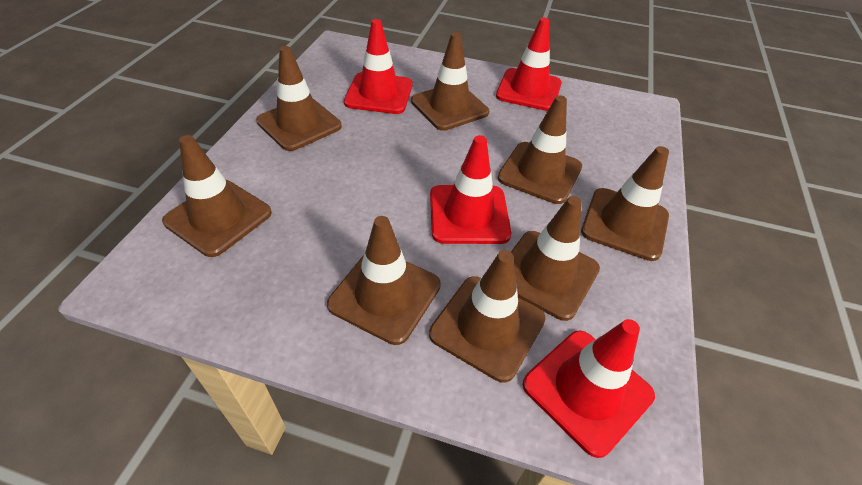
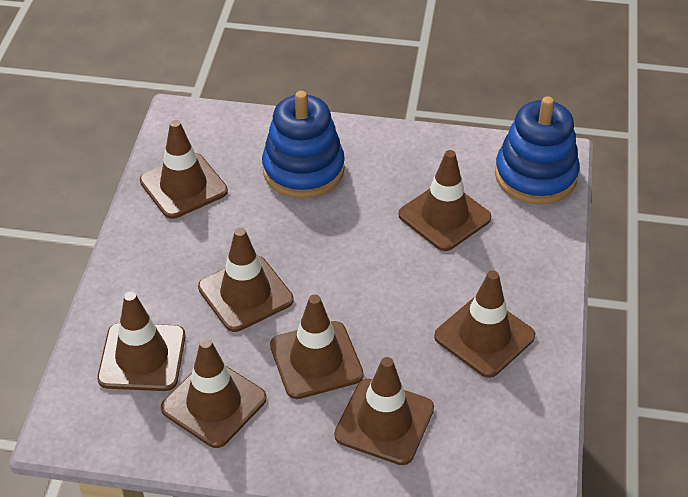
blue stacking toy: 0 -> 2
red traffic cone: 4 -> 0

